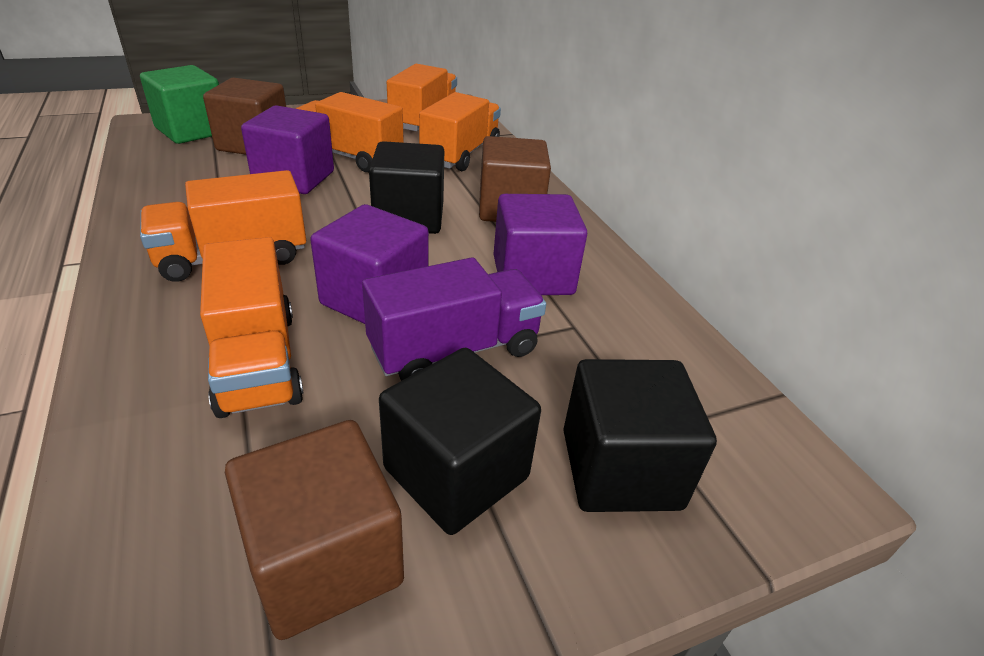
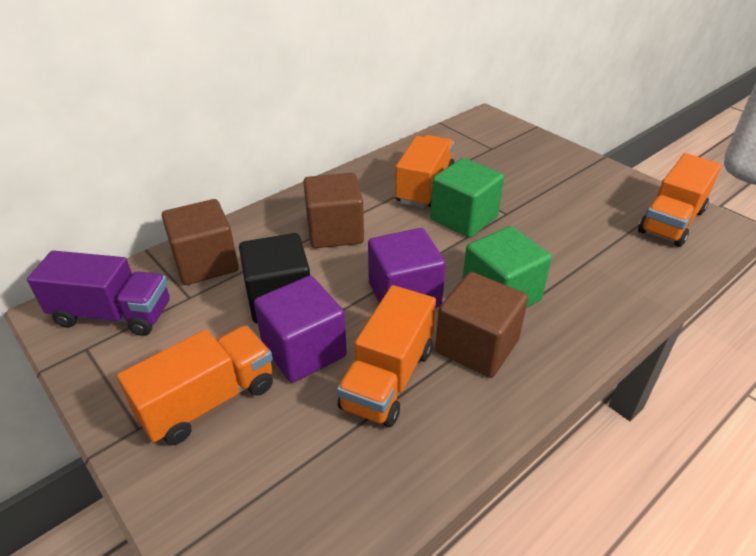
black cube: 3 -> 1
green cube: 1 -> 2
orange truck: 5 -> 4
purple cube: 3 -> 2

